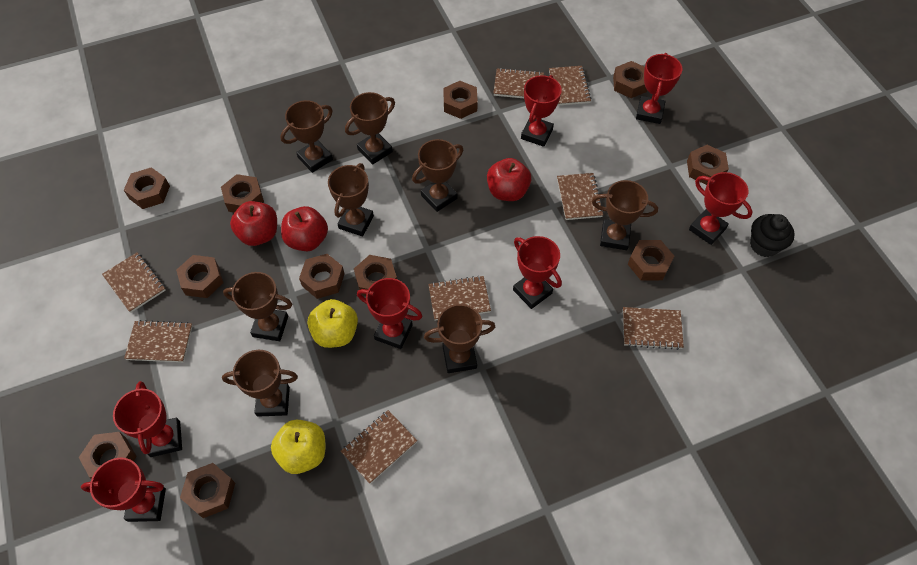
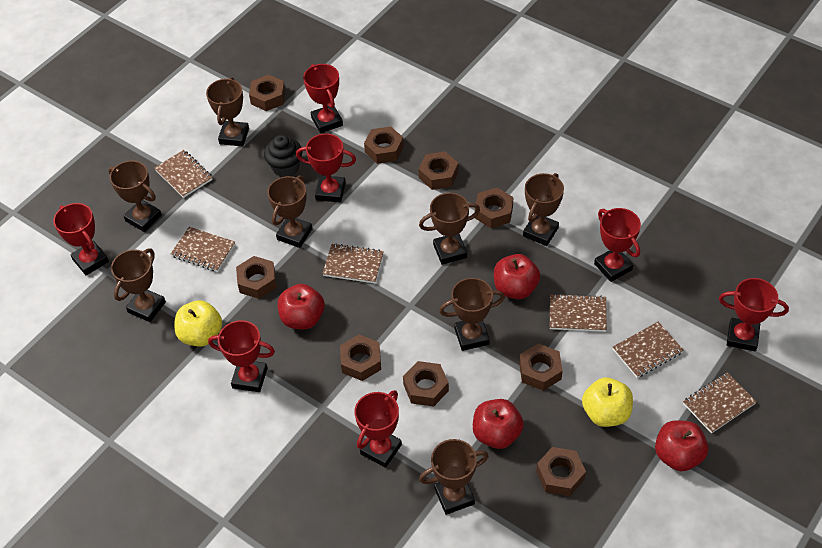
brown notebook: 8 -> 6
brown nut: 11 -> 9
red apple: 3 -> 4

